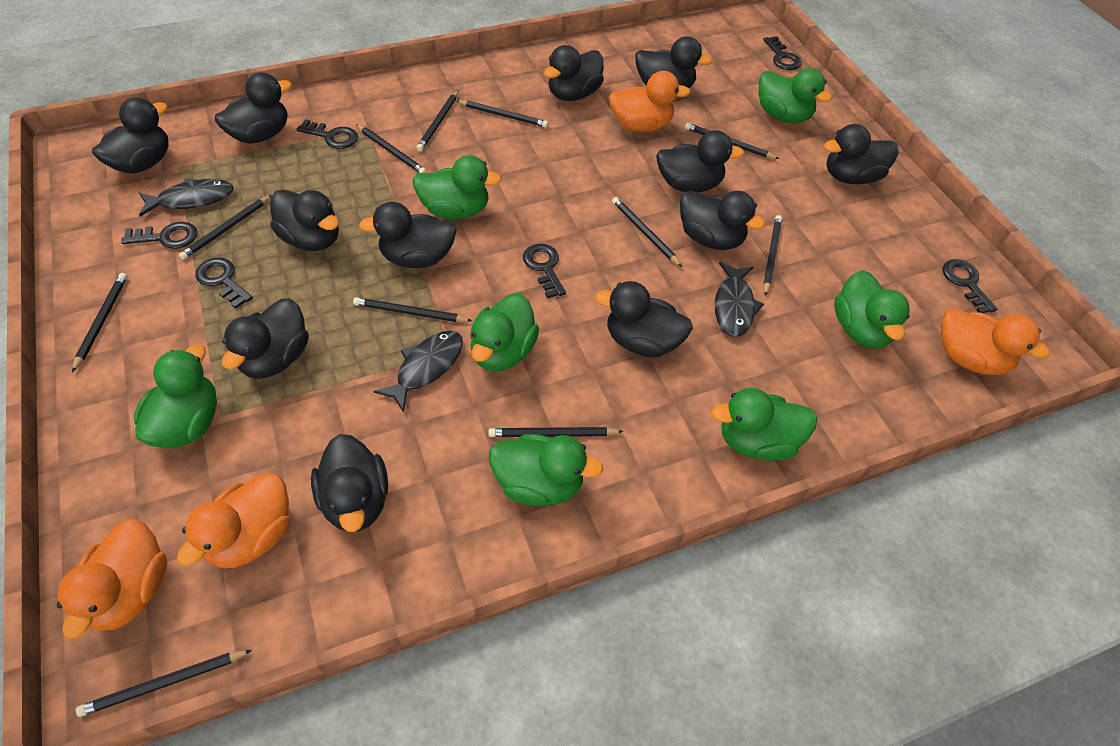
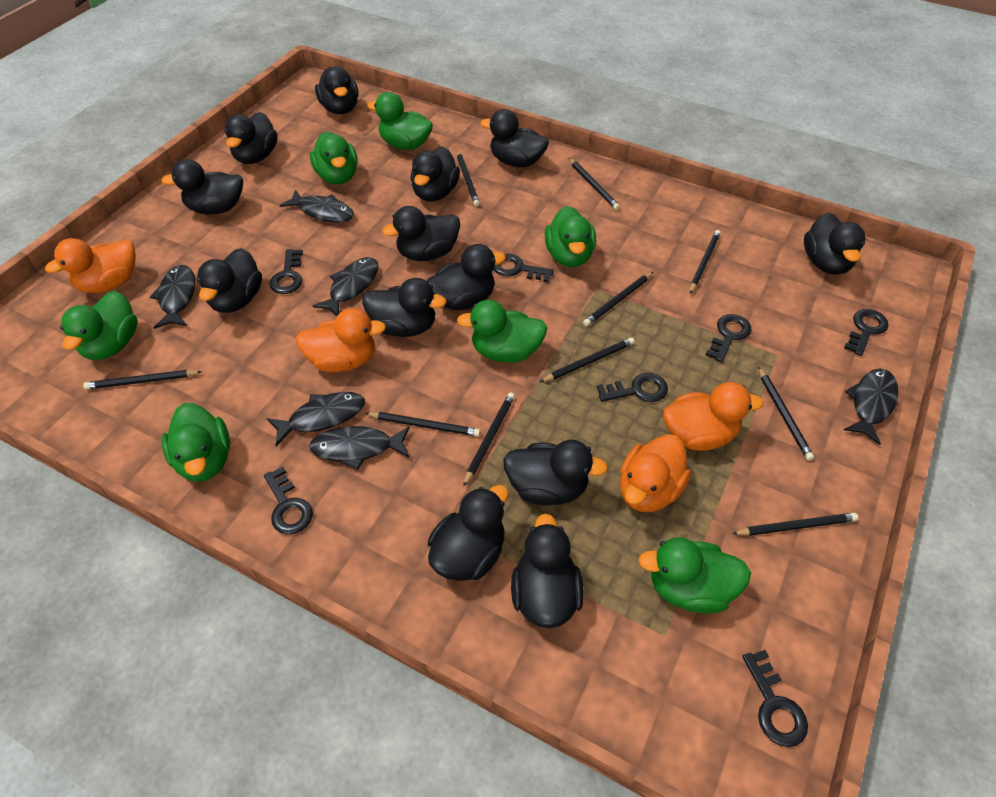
black duck: 12 -> 13
black fish: 3 -> 6
black key: 6 -> 7
black pencil: 11 -> 10

